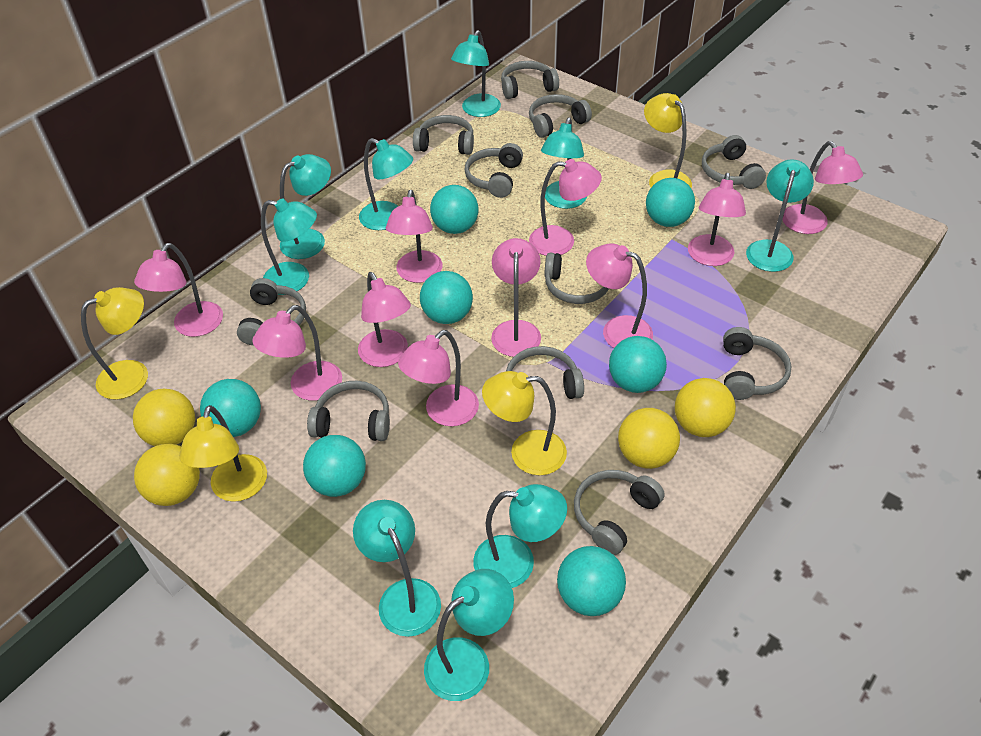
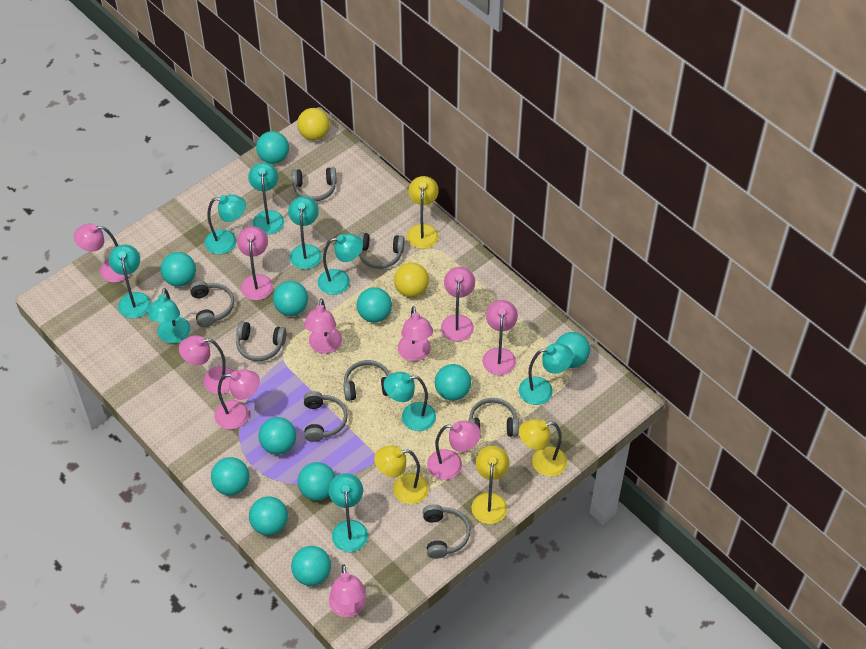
grey headphones: 11 -> 8
turquoise ball: 7 -> 11
yellow ball: 4 -> 2

